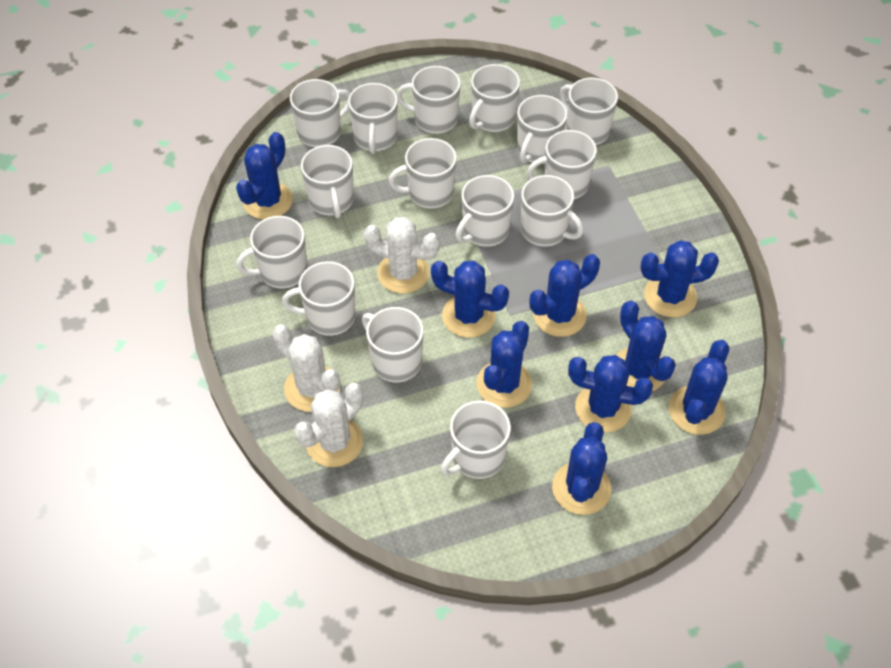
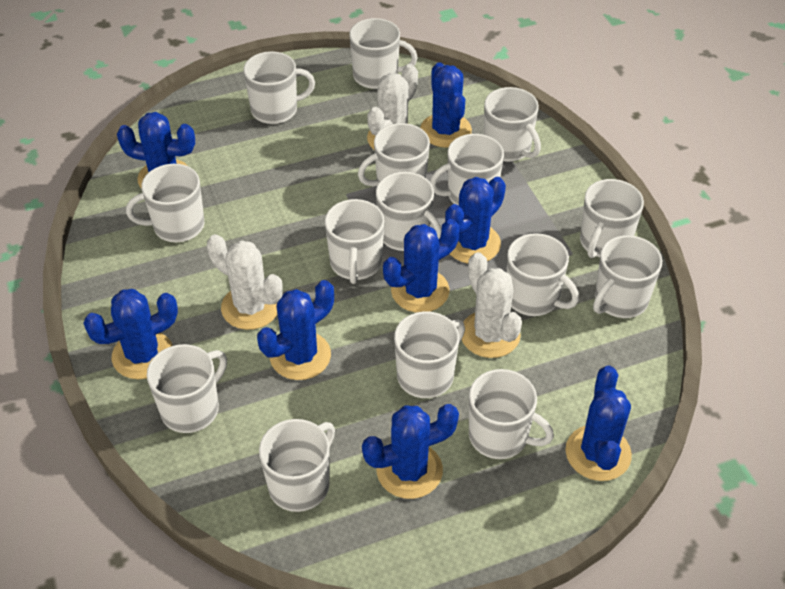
blue cactus: 9 -> 8

